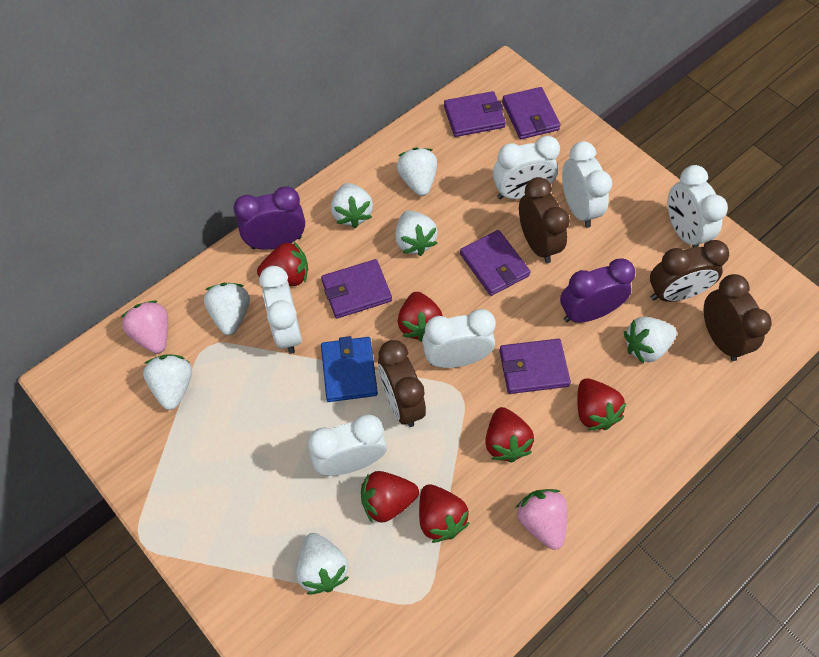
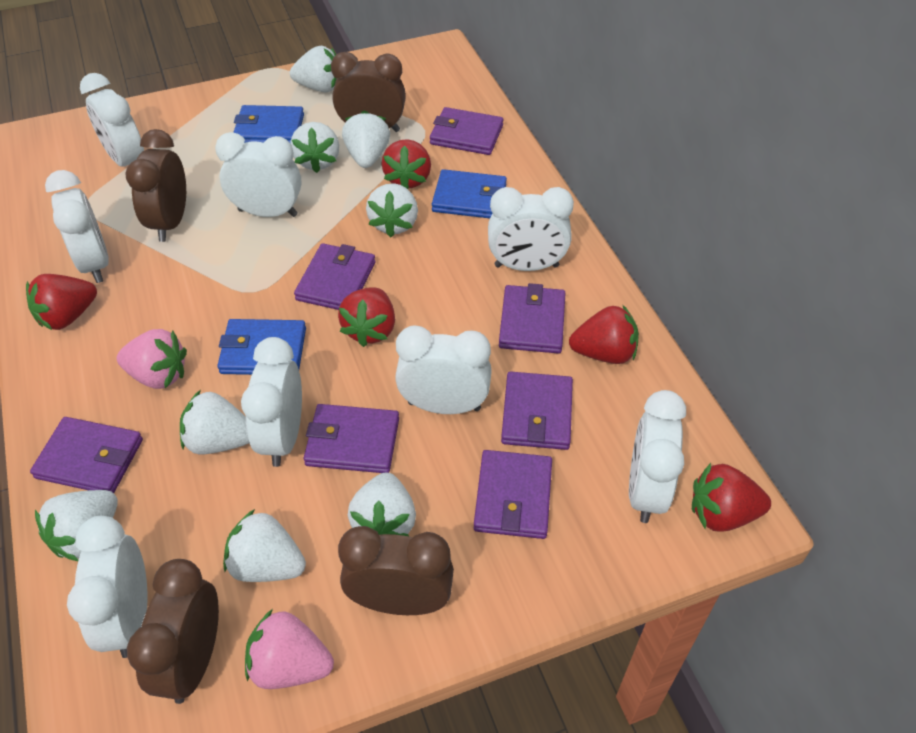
blue wallet: 1 -> 3
purple clock: 2 -> 0
purple wallet: 5 -> 7
red strawberry: 6 -> 5
white clock: 6 -> 8
white strawberry: 7 -> 8

